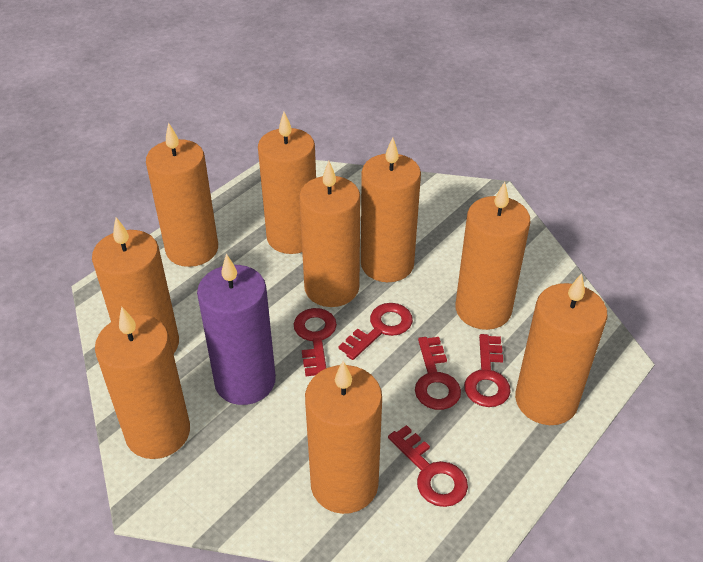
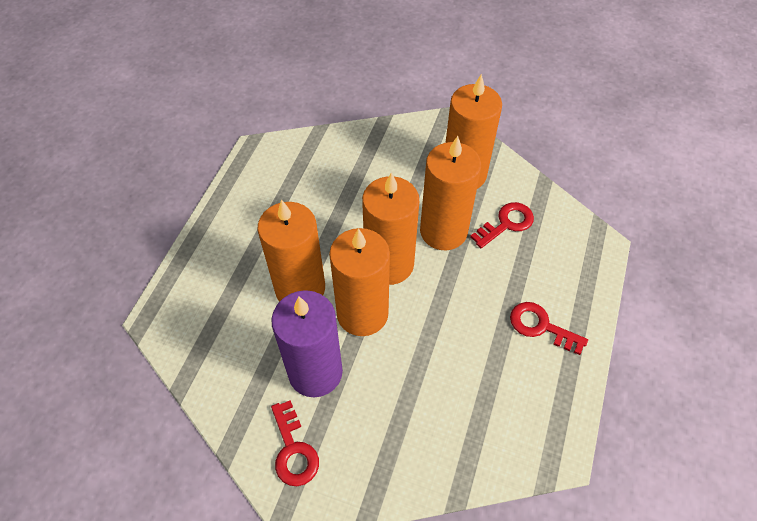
orange candle: 9 -> 5
red key: 5 -> 3

